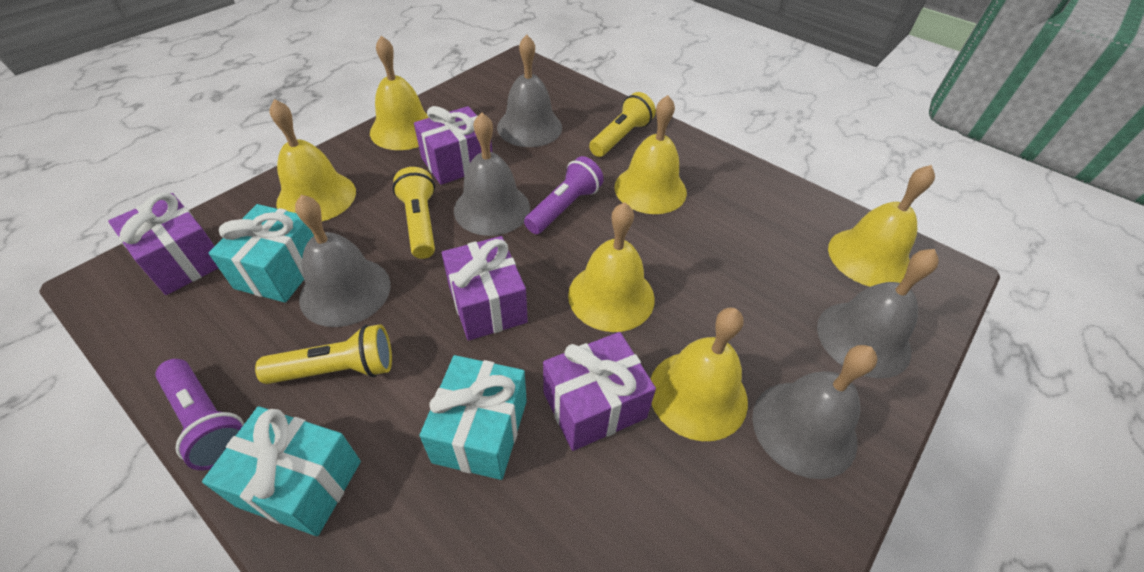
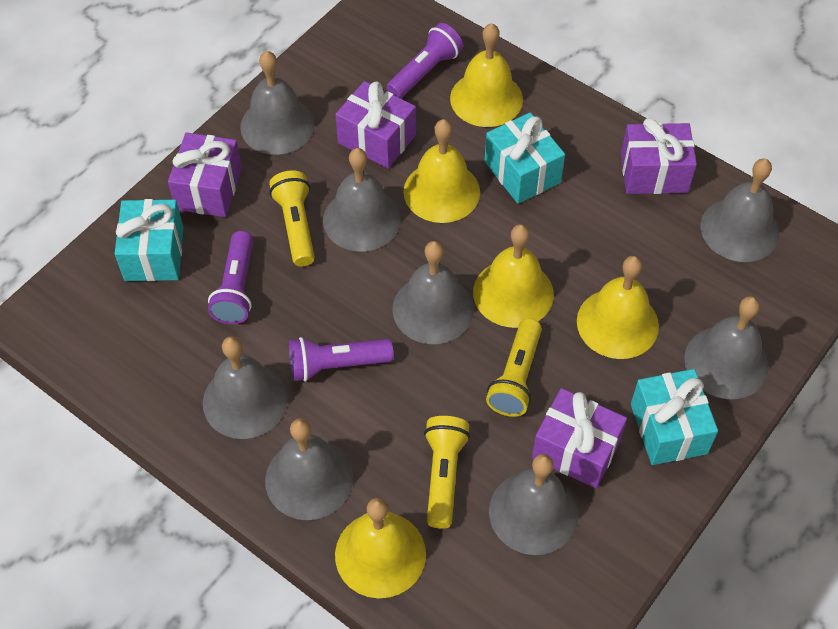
grey bell: 5 -> 8
purple flashlight: 2 -> 3
yellow bell: 6 -> 5

